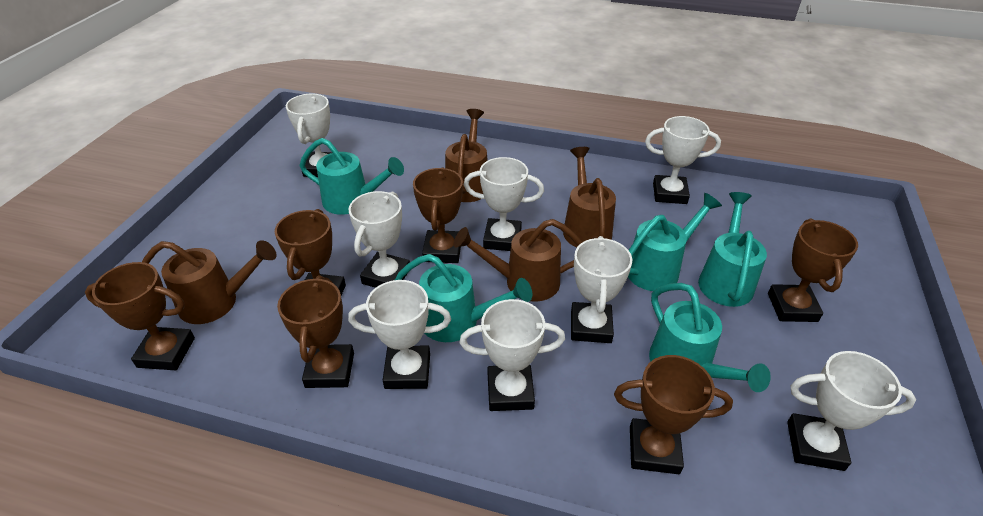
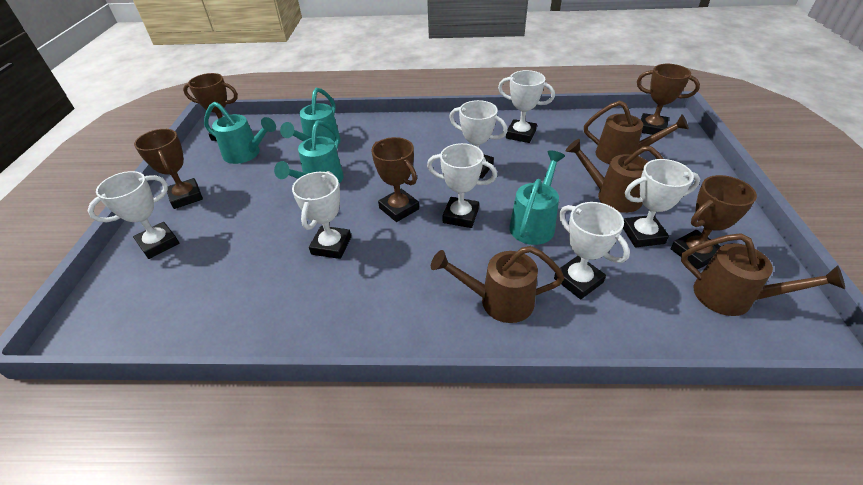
brown trophy: 6 -> 5
turquoise watering can: 5 -> 4
white trophy: 8 -> 7

